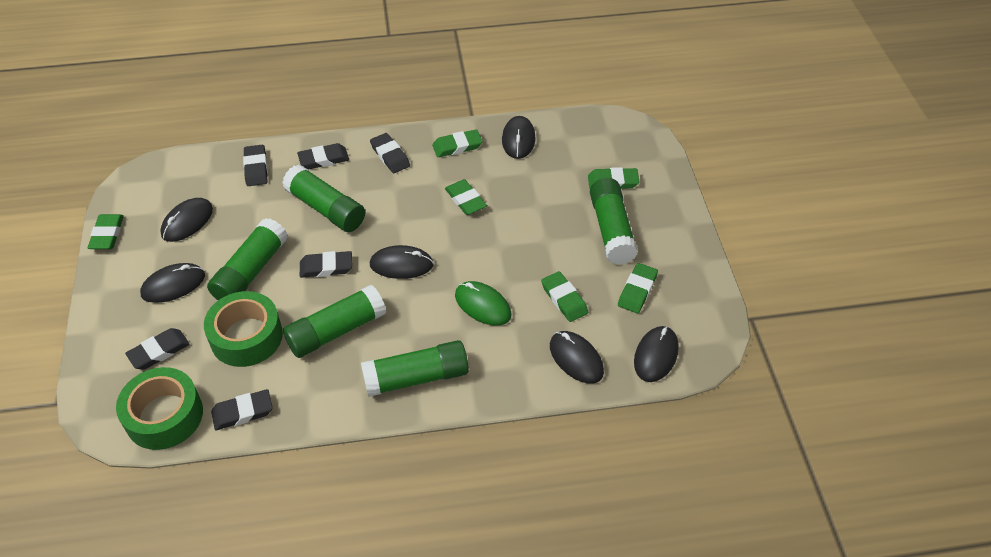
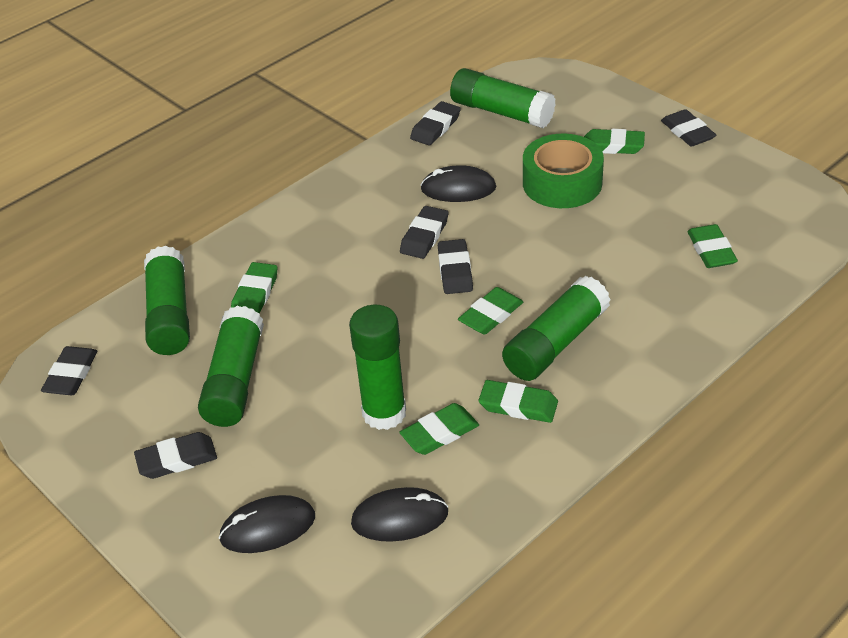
black mouse: 6 -> 3
green mouse: 1 -> 0
green tape: 2 -> 1

